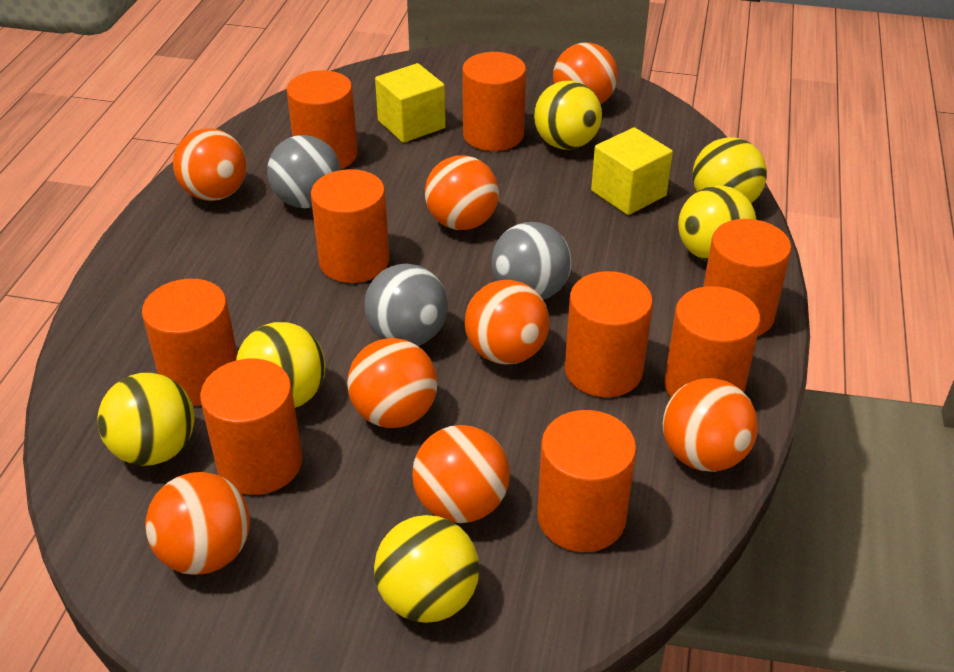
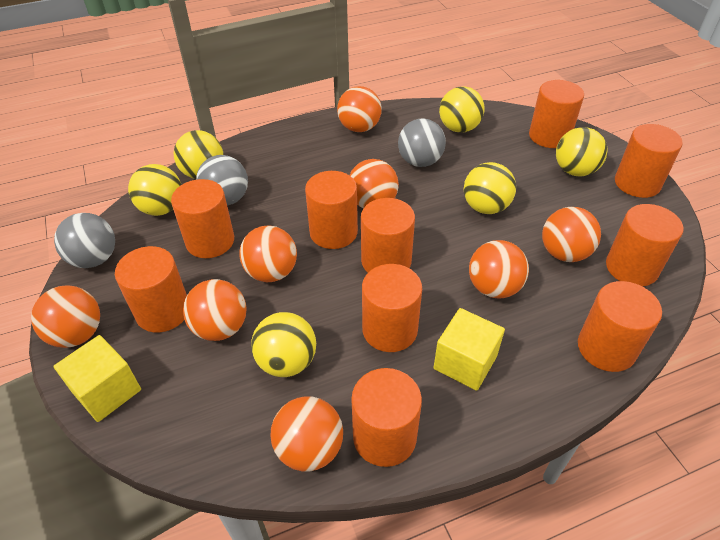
orange cylinder: 9 -> 10

